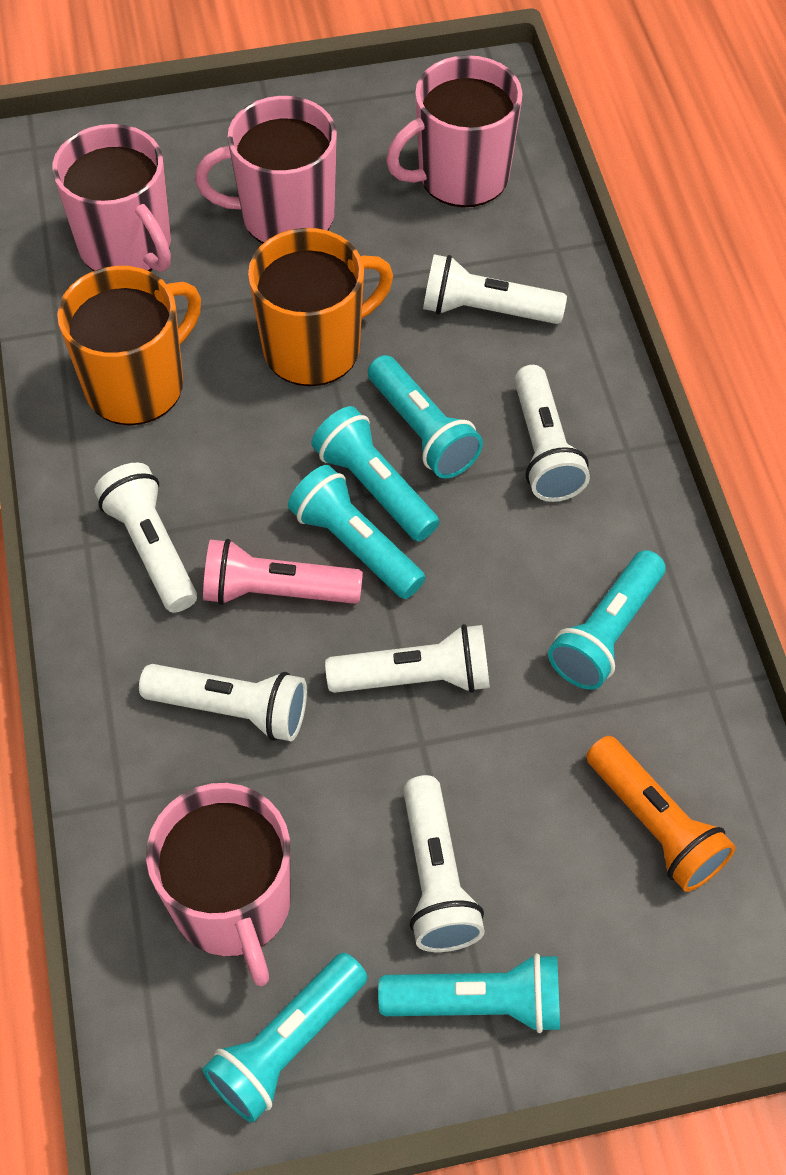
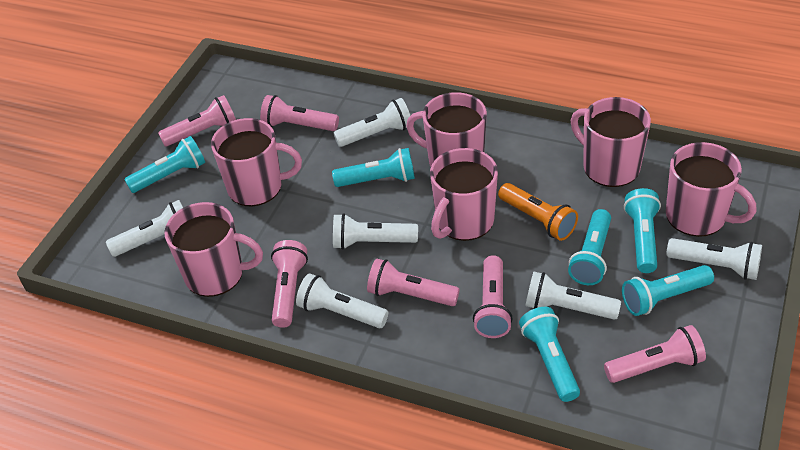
orange mug: 2 -> 0
pink flashlight: 1 -> 6
pink mug: 4 -> 6

